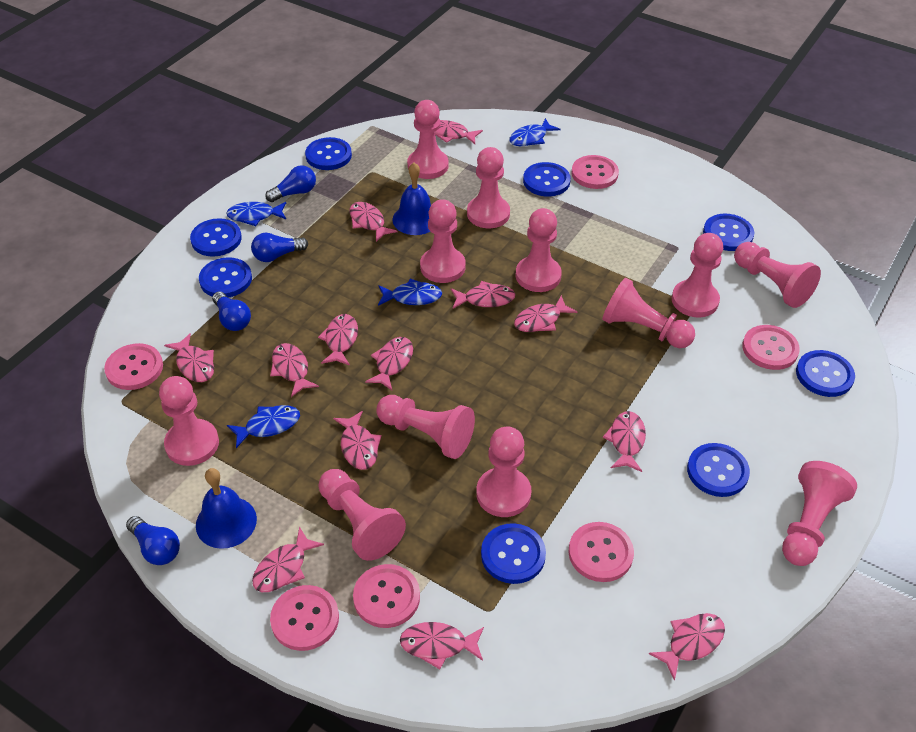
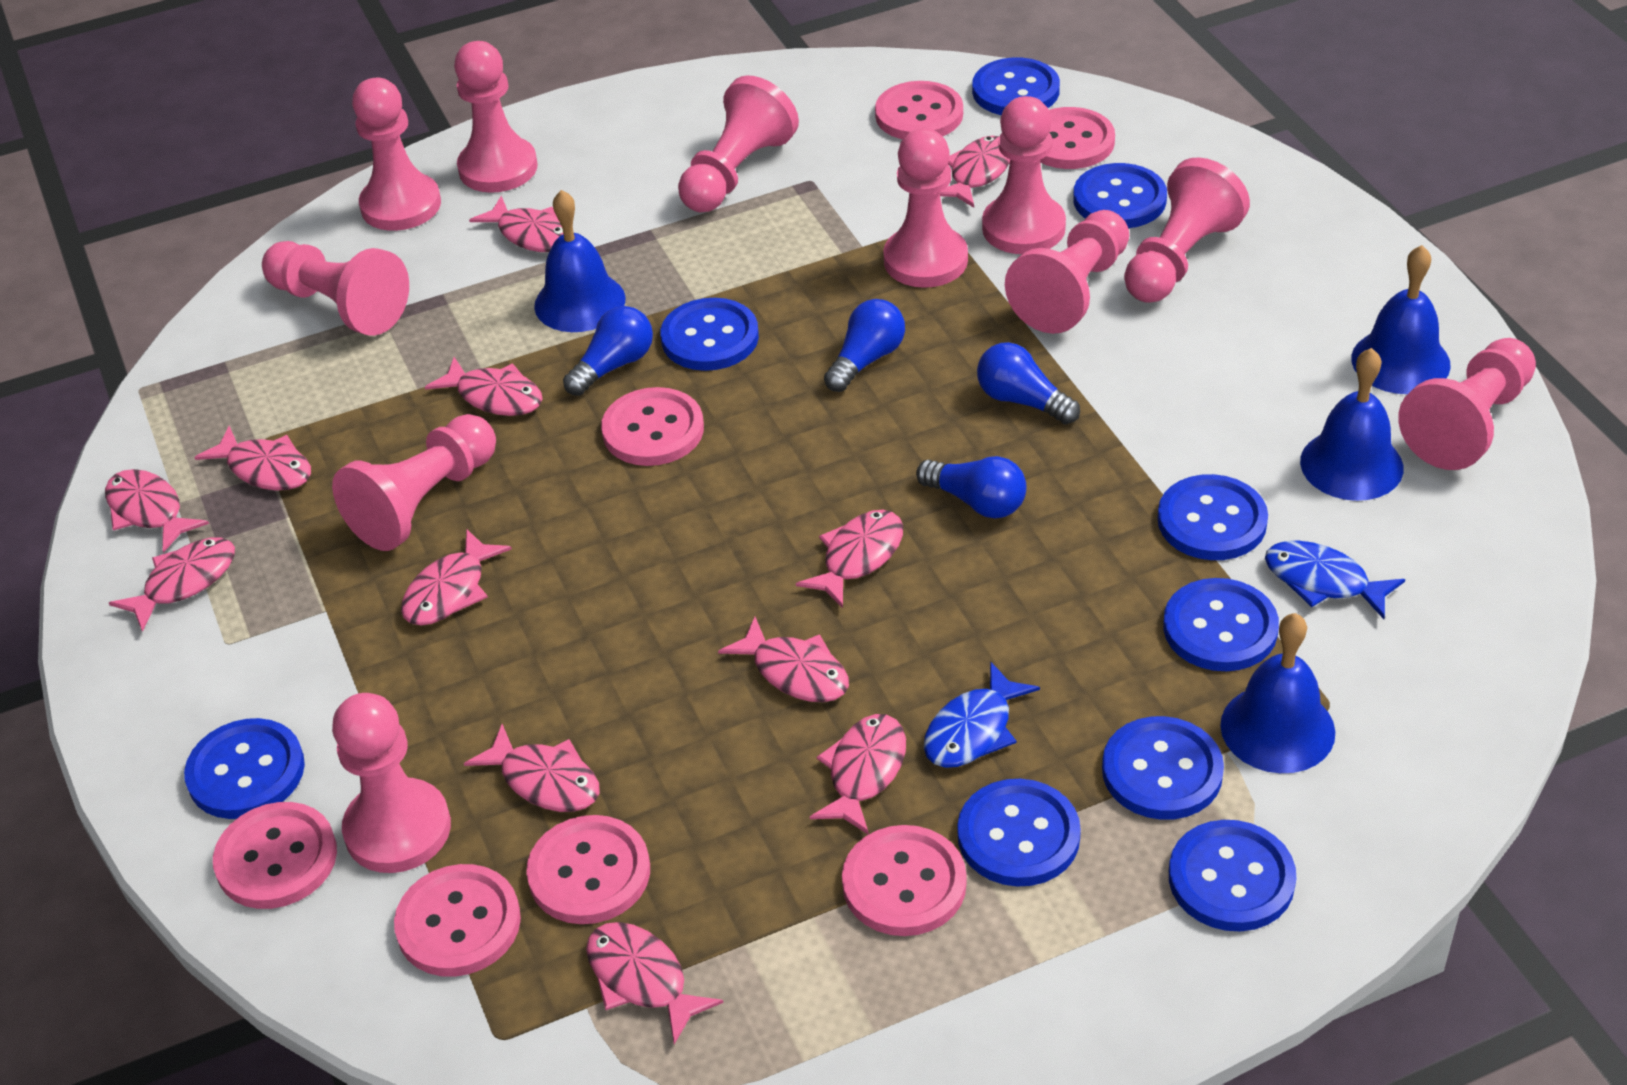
blue bell: 2 -> 4
blue button: 8 -> 9
blue fish: 4 -> 2
pink button: 6 -> 7
pink fish: 13 -> 12
pink pawn: 12 -> 11

